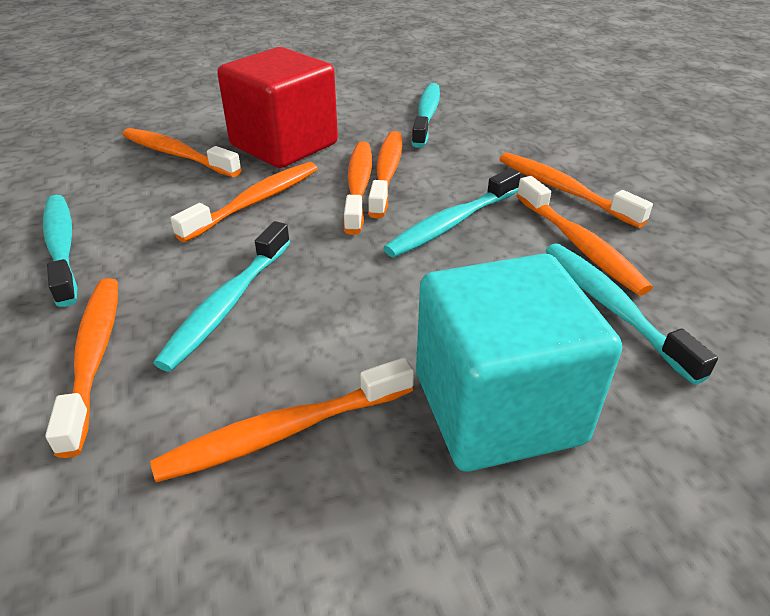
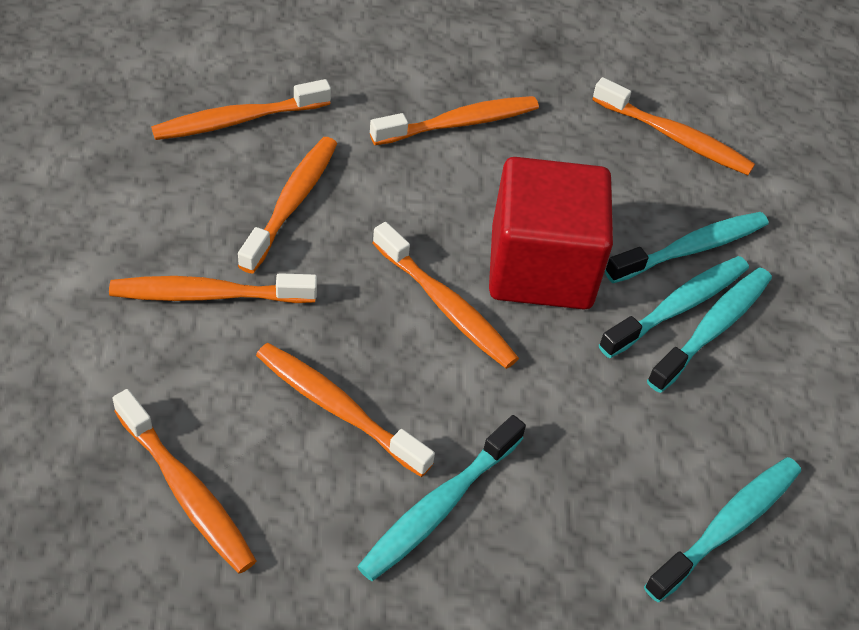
turquoise cube: 1 -> 0

